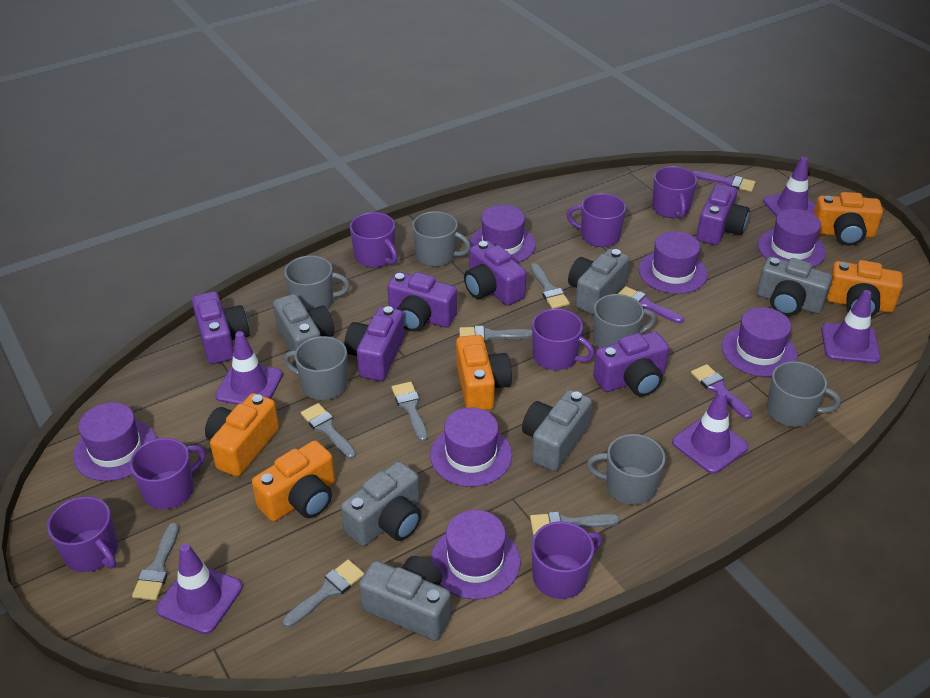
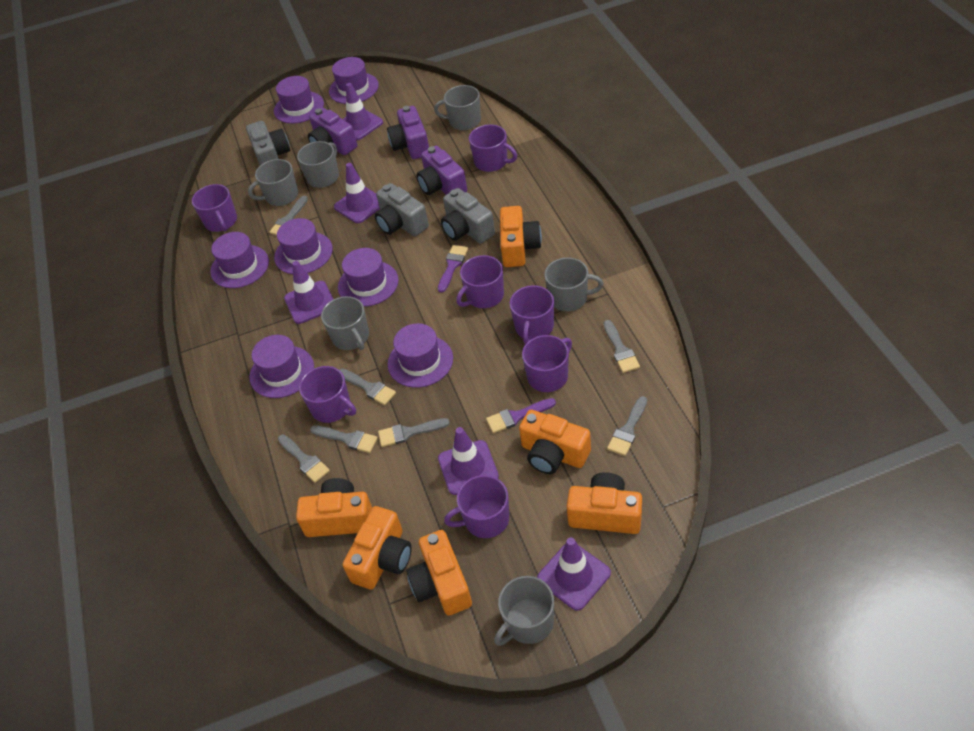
grey camera: 6 -> 3
orange camera: 5 -> 6
purple brush: 3 -> 2
purple camera: 6 -> 3

